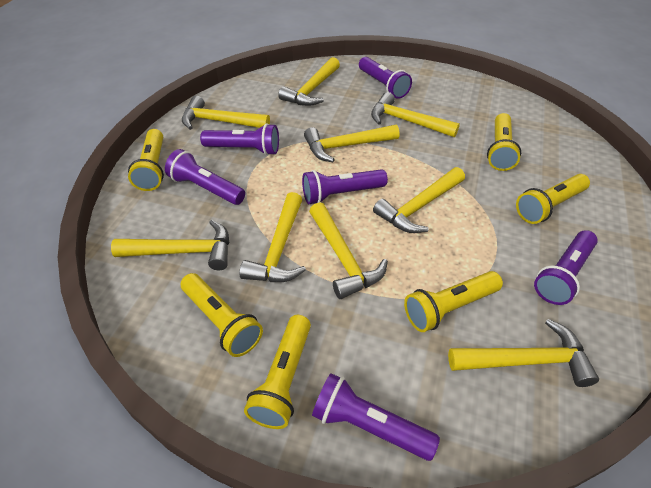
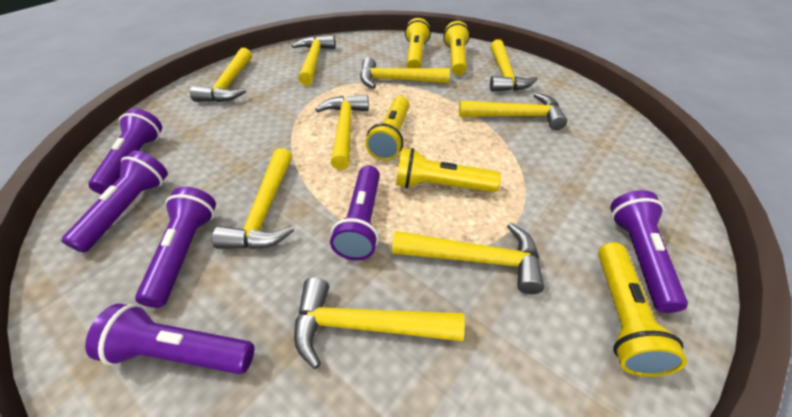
yellow flashlight: 6 -> 5

